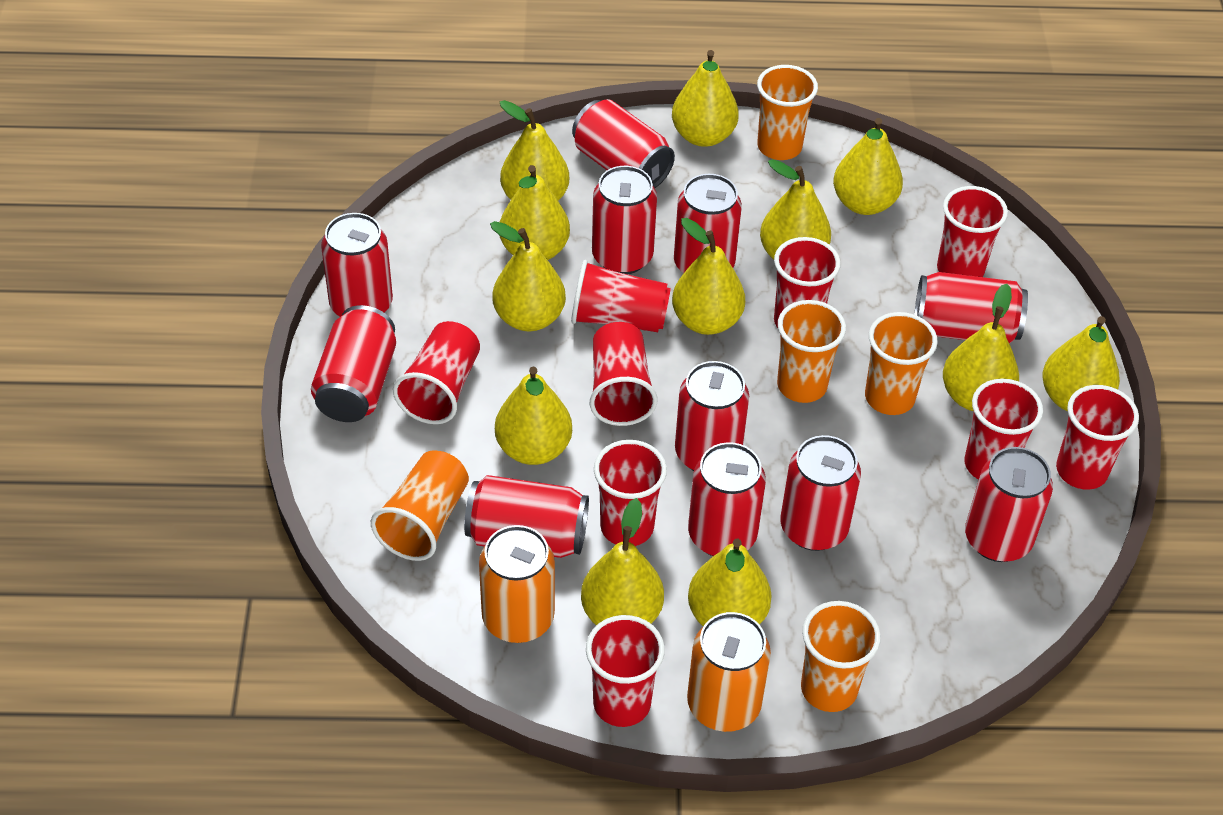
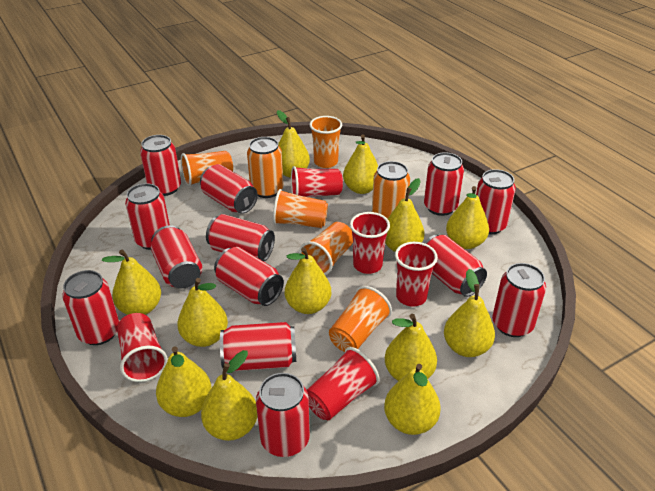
red can: 11 -> 13
red cup: 9 -> 5

